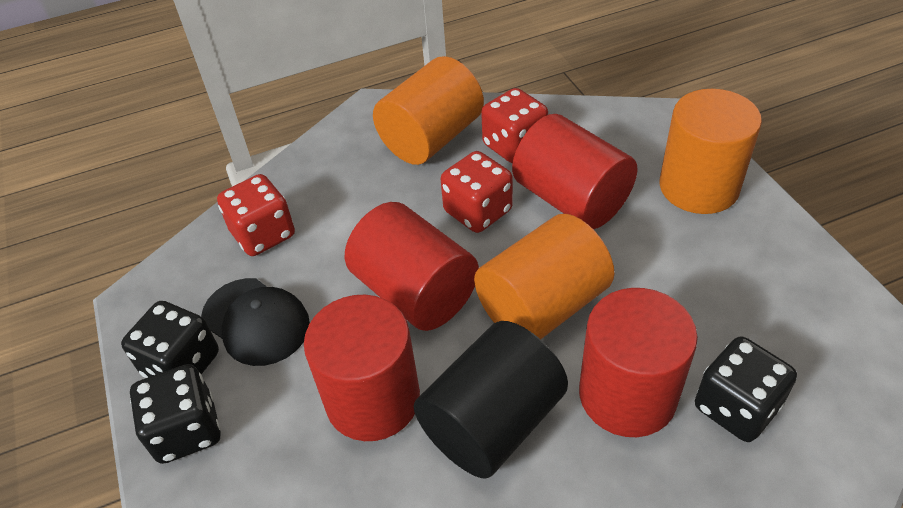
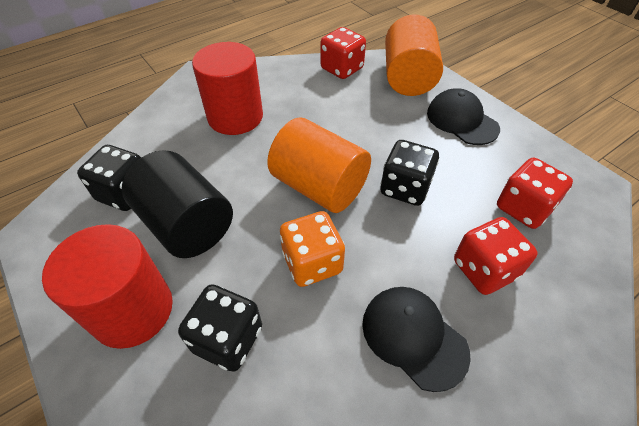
black cap: 1 -> 2
orange cylinder: 3 -> 2
orange dice: 0 -> 1
red cylinder: 4 -> 2

